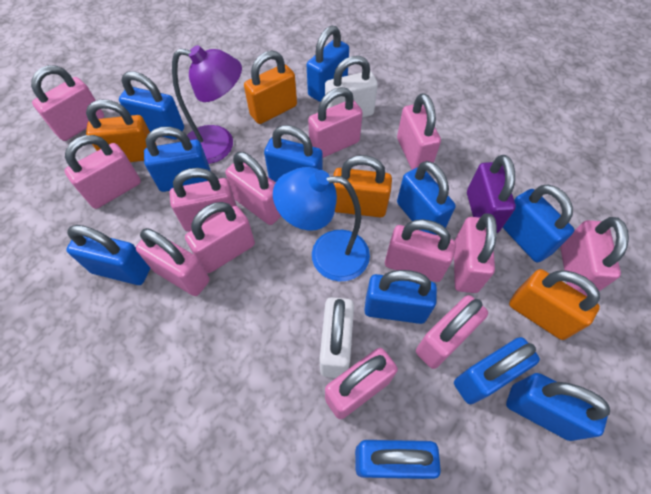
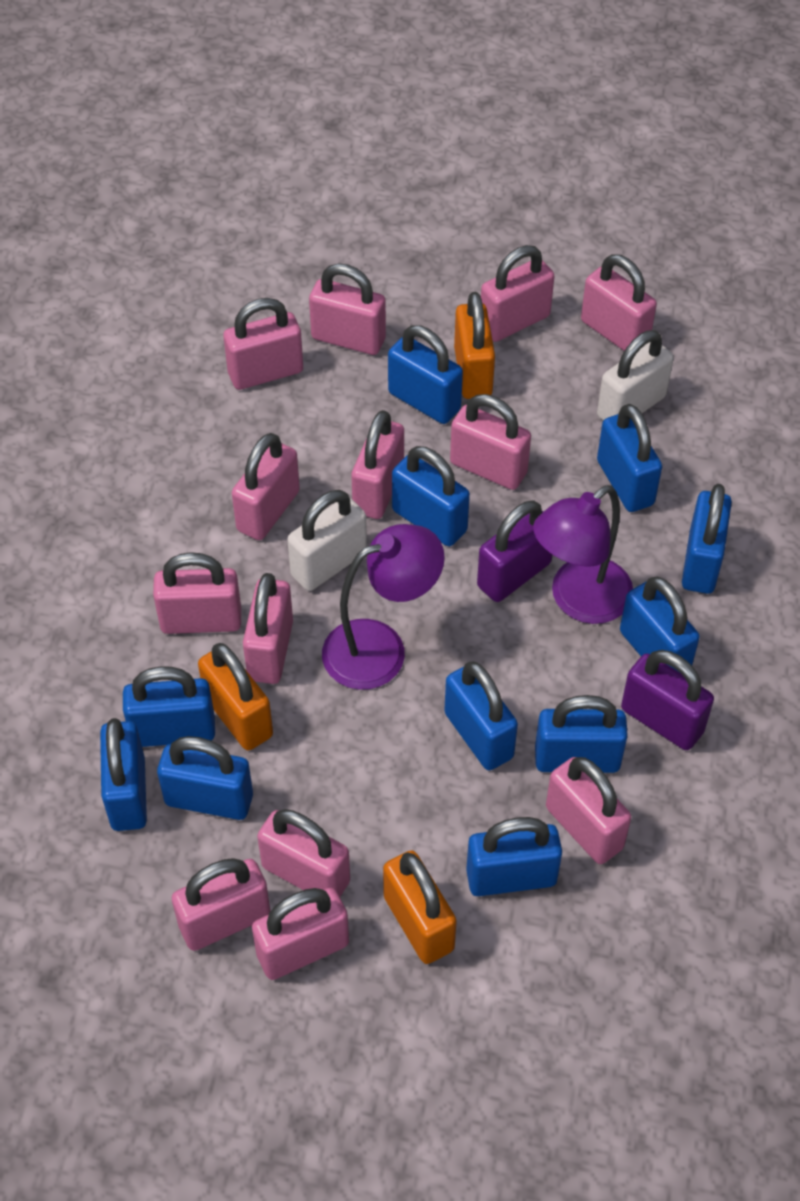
blue lamp: 1 -> 0
orange padlock: 4 -> 3
purple lamp: 1 -> 2
purple padlock: 1 -> 2

